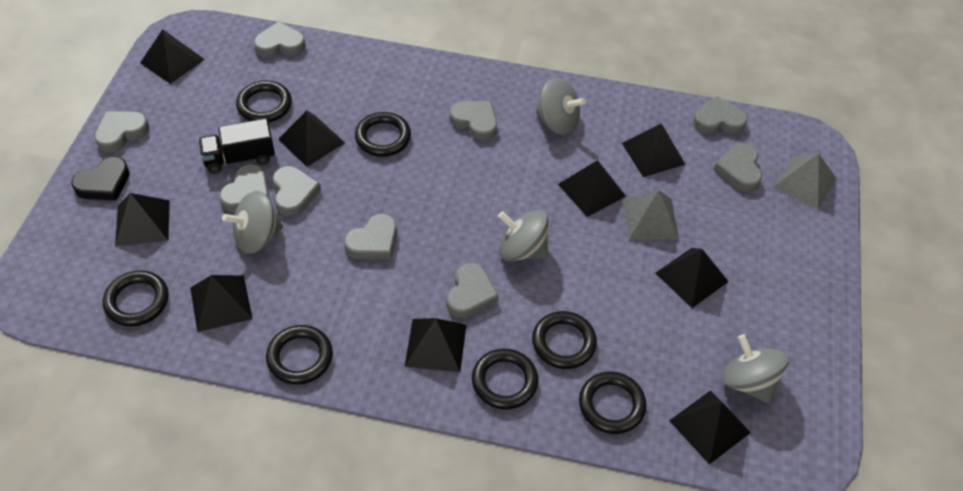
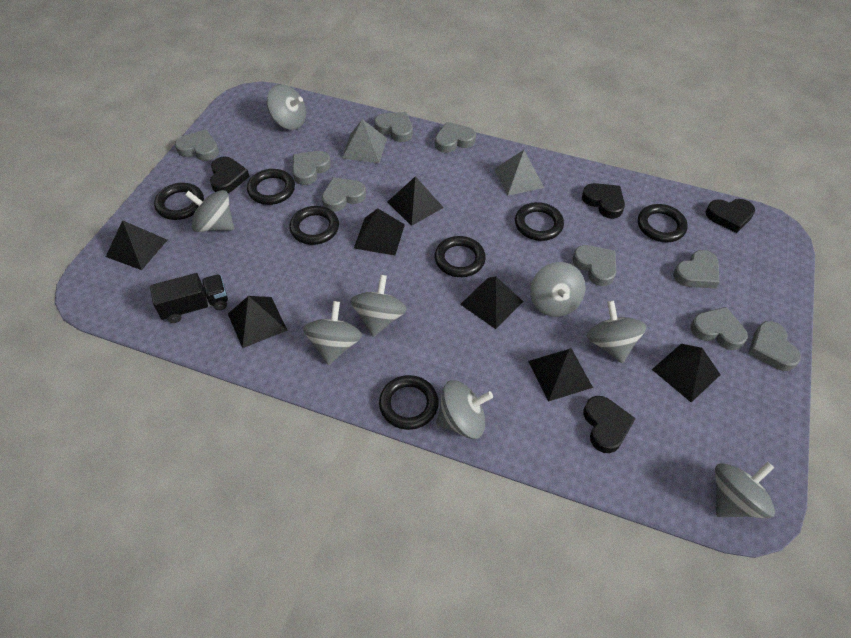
black heart: 1 -> 4
black pyramid: 9 -> 7
grey spinning top: 4 -> 8

